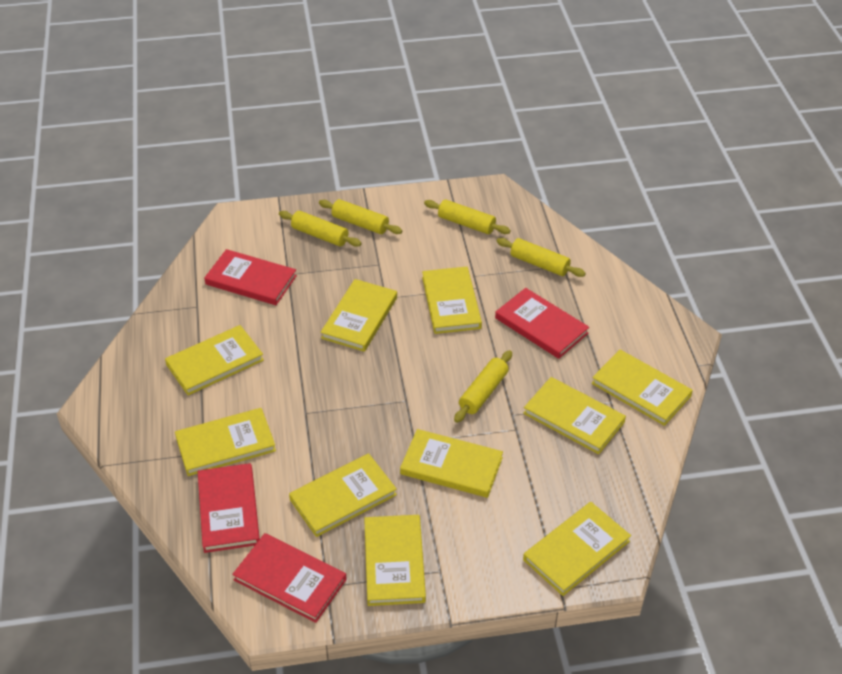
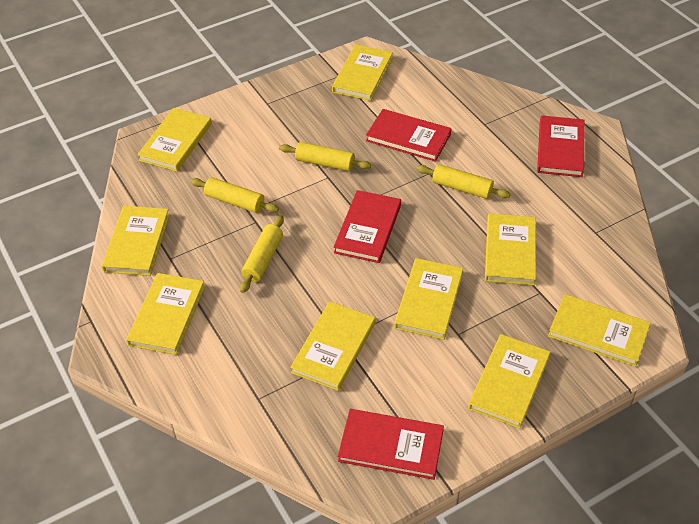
yellow book: 10 -> 9
yellow rolling pin: 5 -> 4

